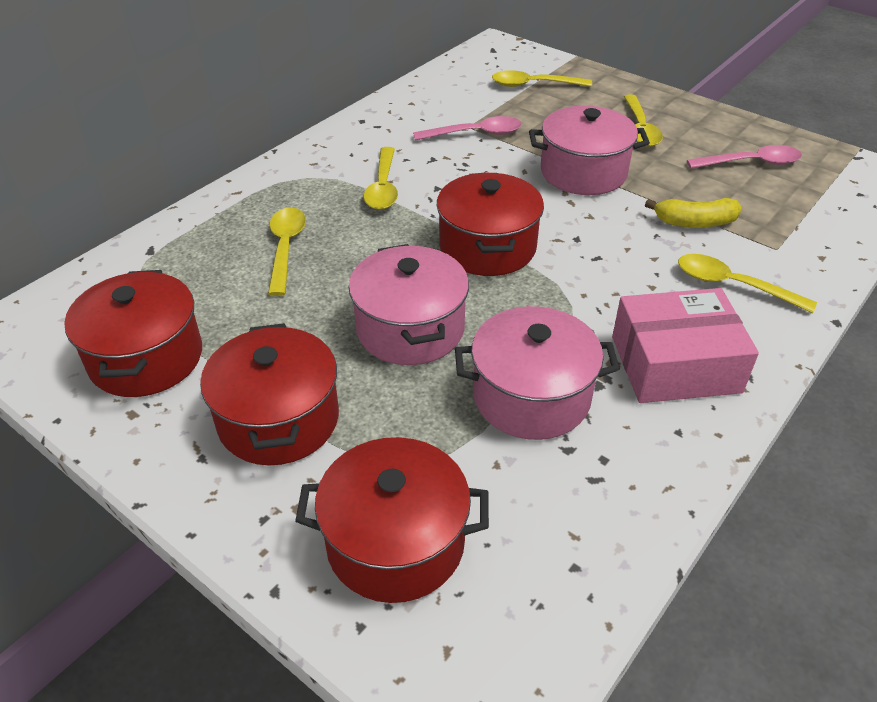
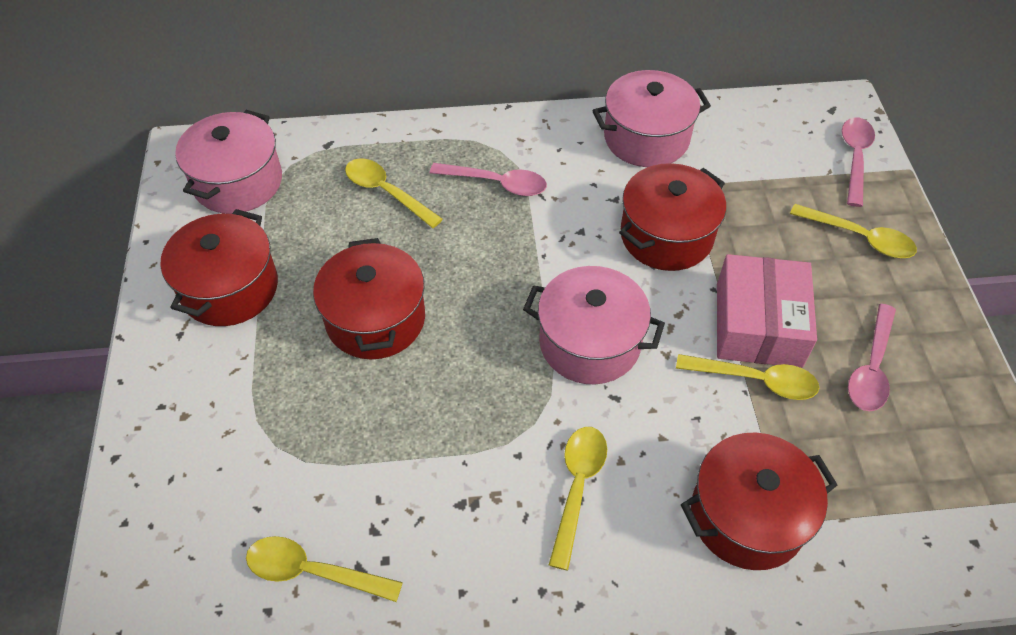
pink spoon: 2 -> 3
yellow banana: 1 -> 0

